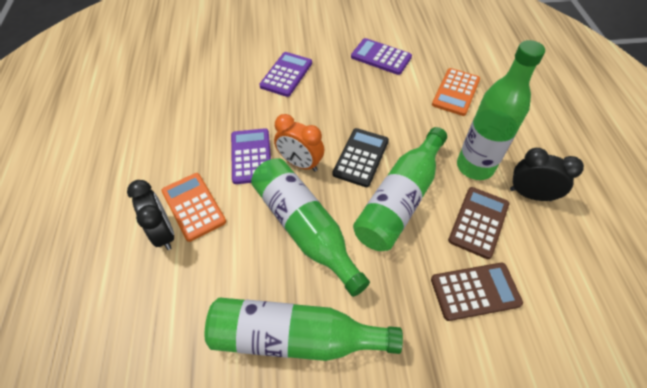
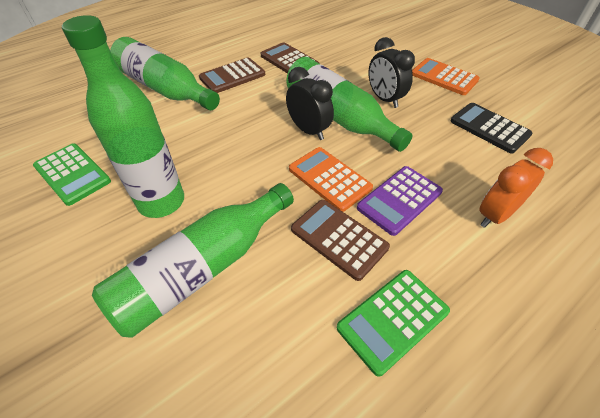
brown calculator: 2 -> 3
green calculator: 0 -> 2
purple calculator: 3 -> 1

